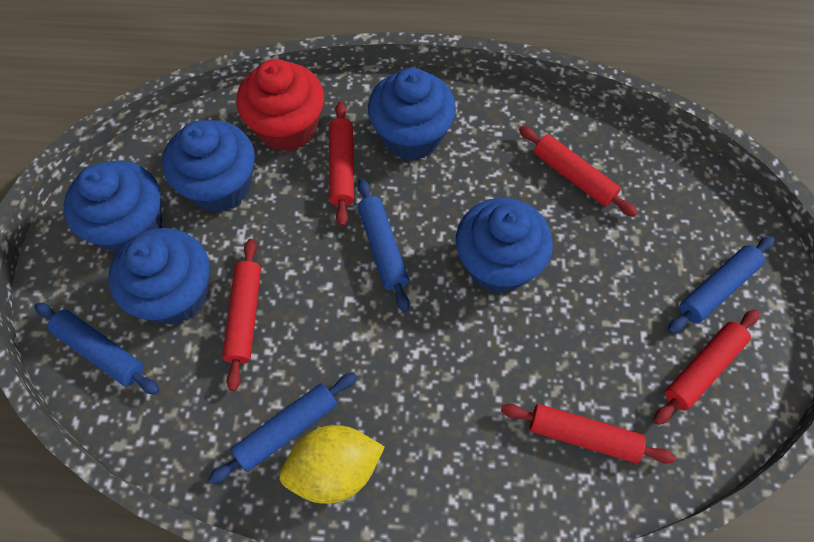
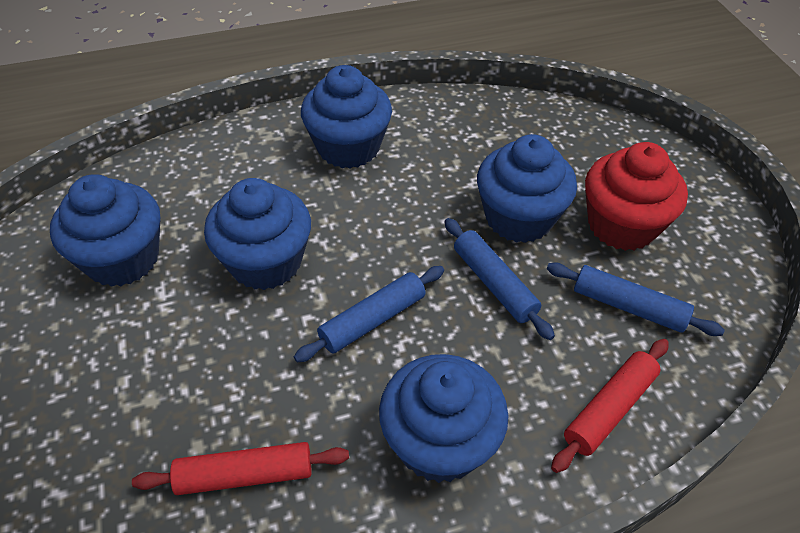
blue rolling pin: 4 -> 3
red rolling pin: 5 -> 2
yellow lemon: 1 -> 0

